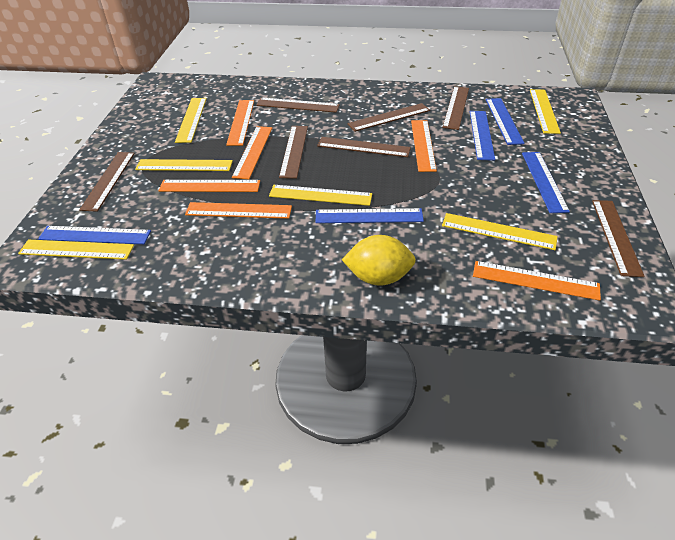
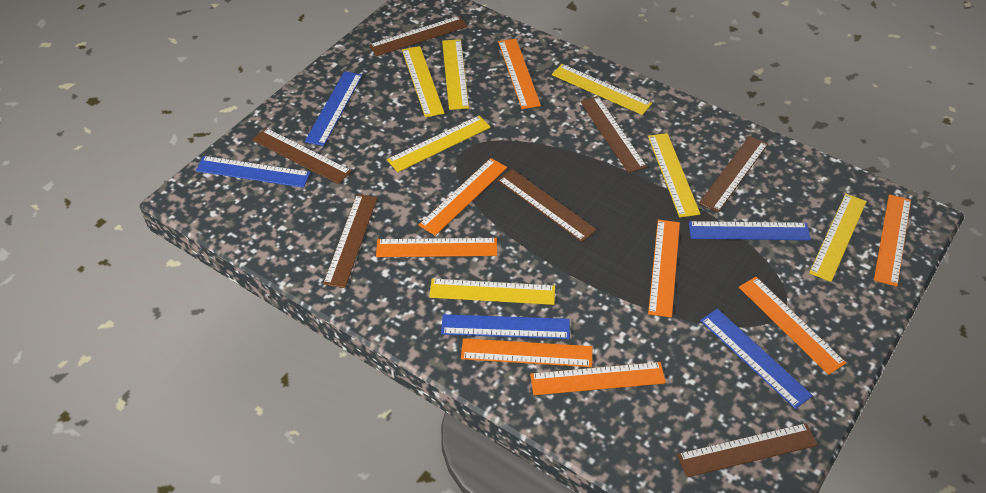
orange ruler: 6 -> 8
yellow lemon: 1 -> 0
yellow ruler: 6 -> 7

